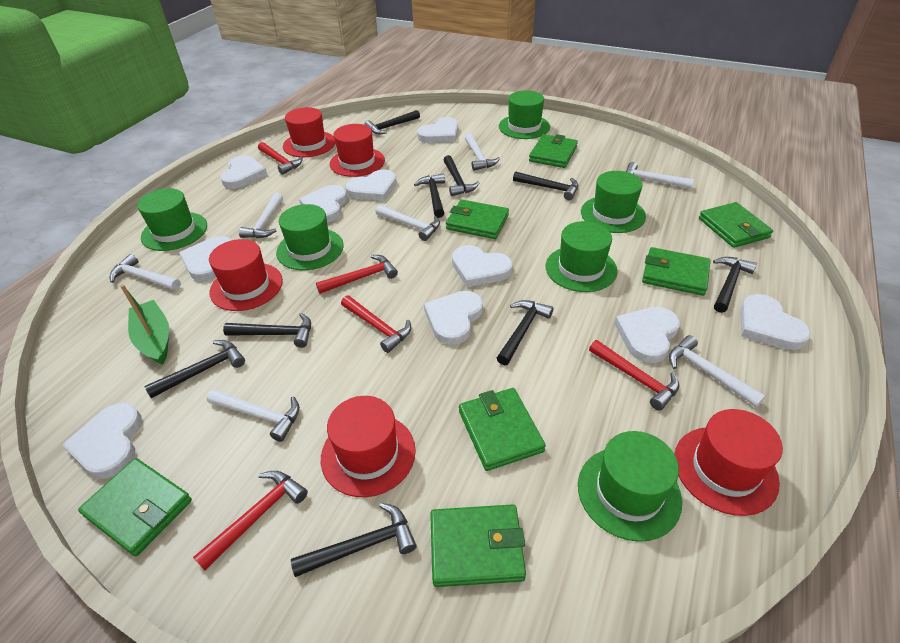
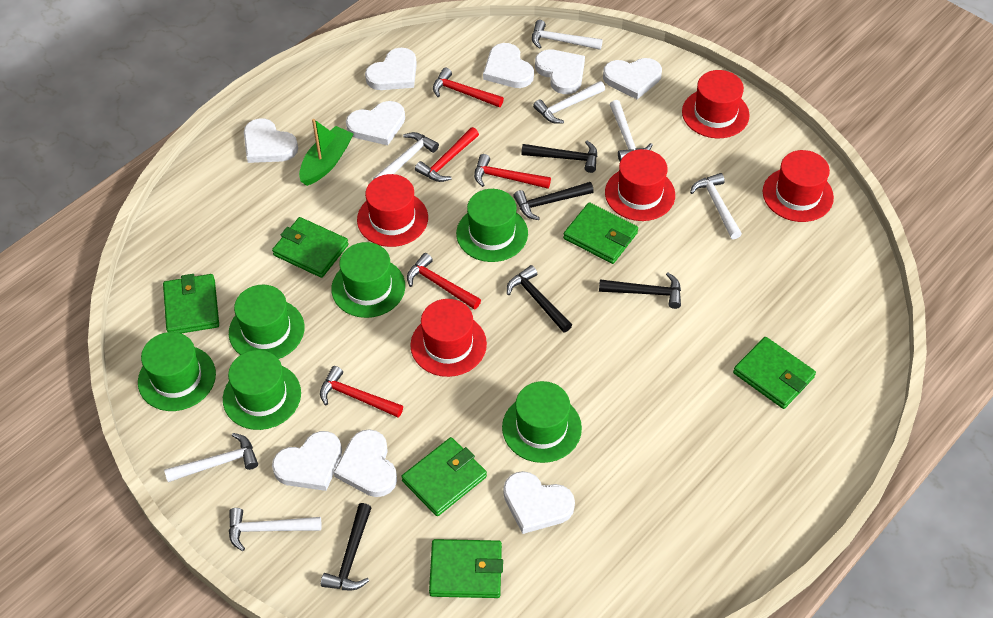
black hammer: 9 -> 5
green wallet: 7 -> 6
white heart: 10 -> 9

